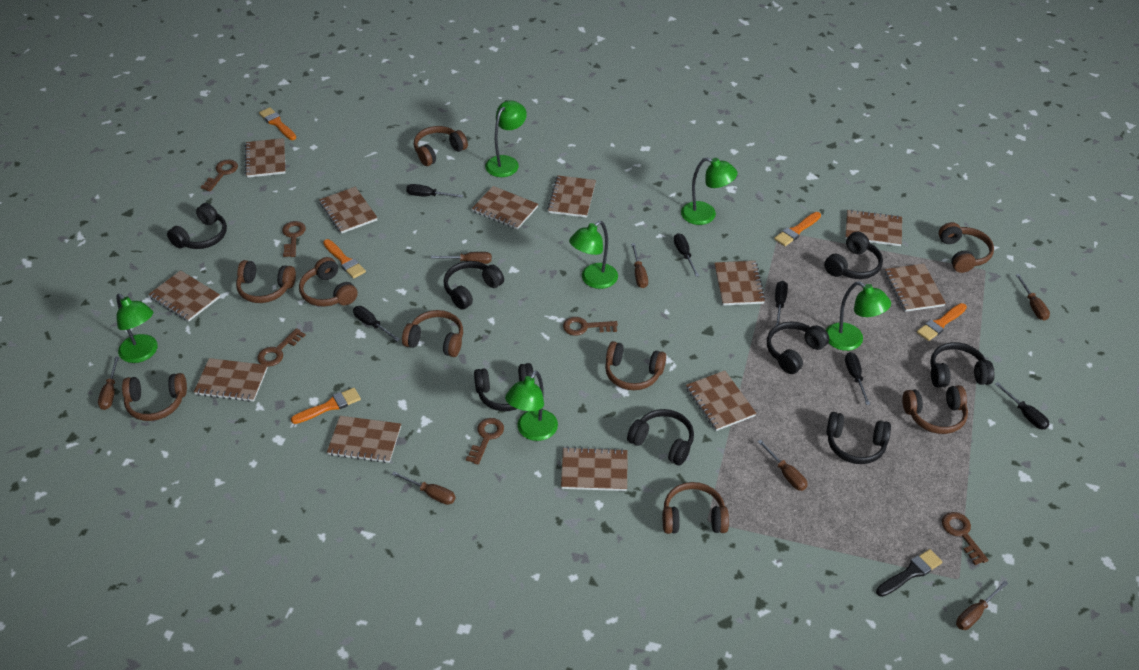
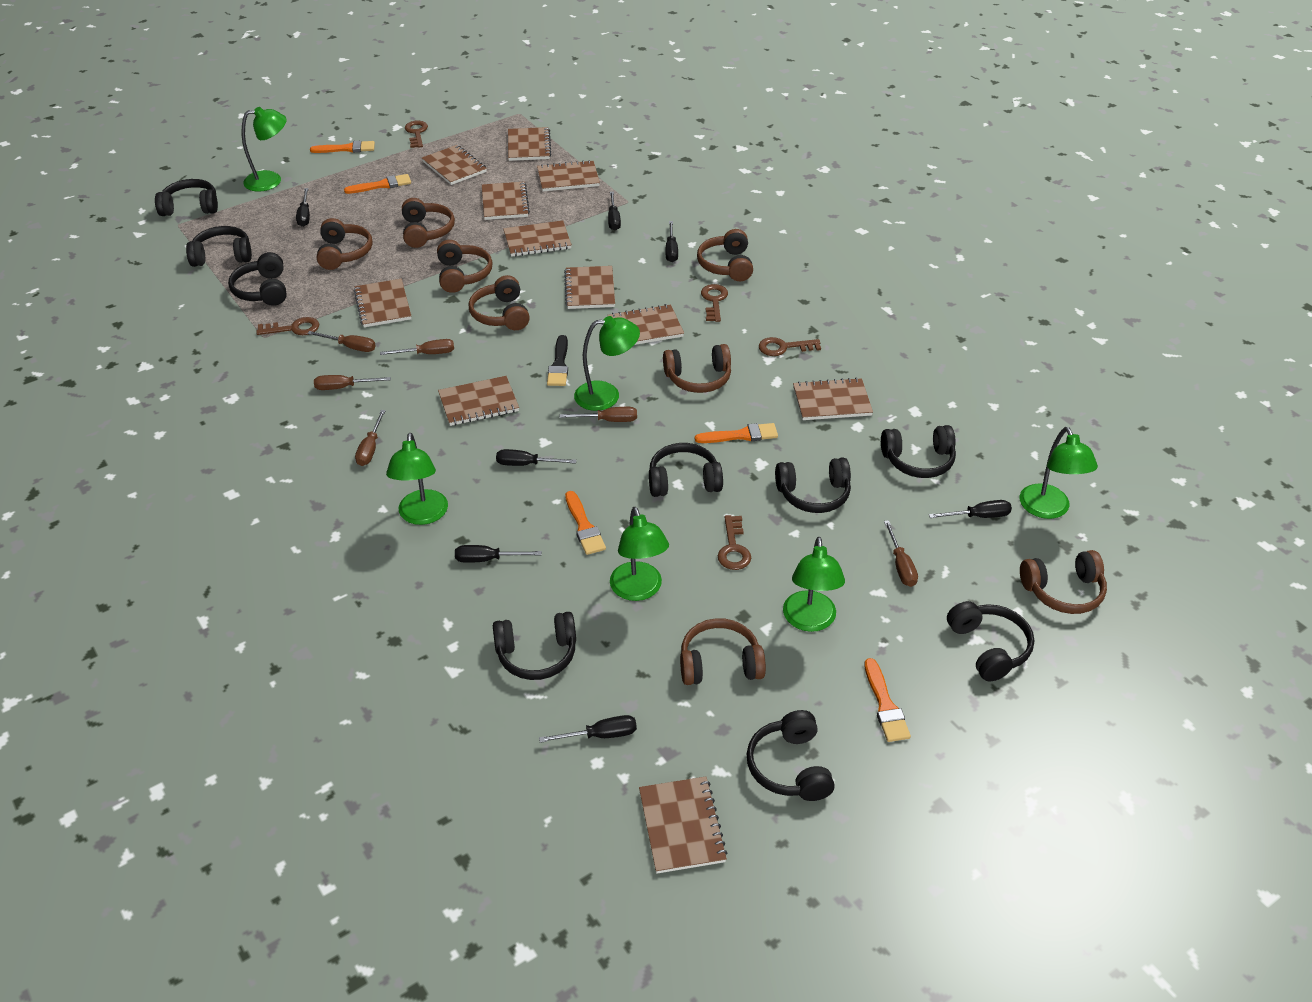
black headphones: 8 -> 9
black screwdriver: 6 -> 7
brown headphones: 9 -> 8
brown key: 6 -> 5
brown notebook: 12 -> 11
brown screwdriver: 7 -> 6

